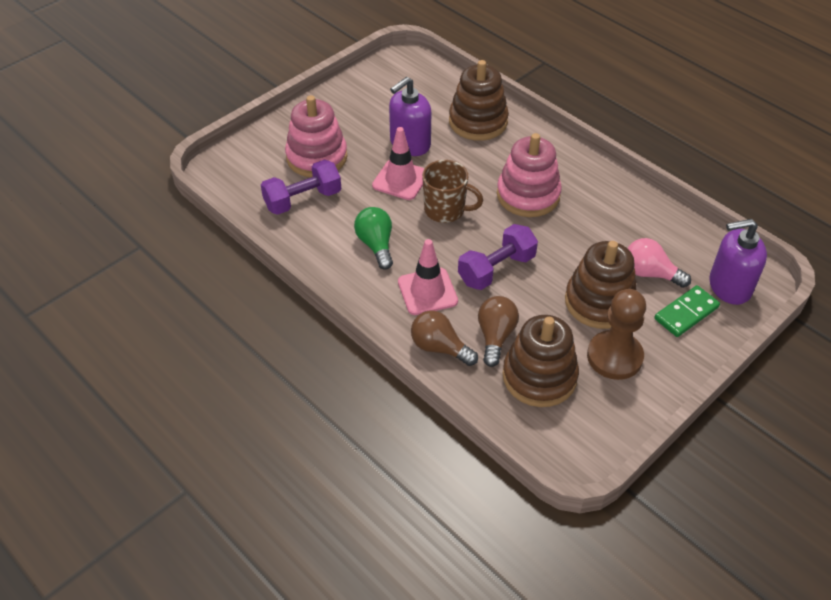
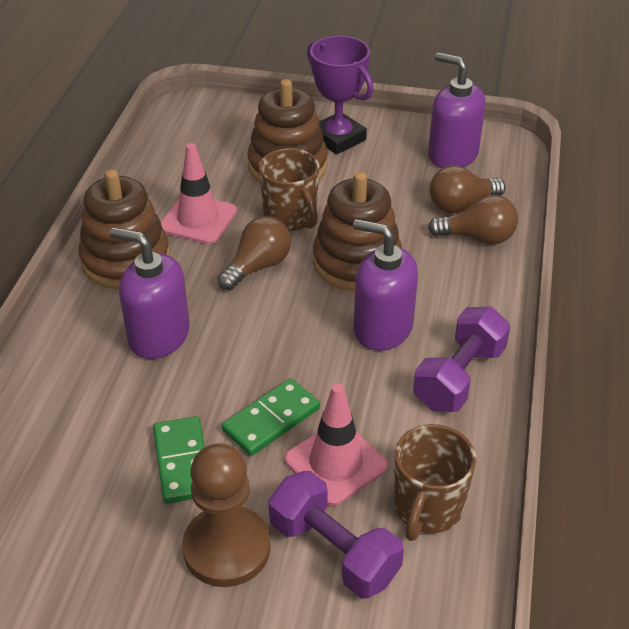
brown light bulb: 2 -> 3
brown mug: 1 -> 2
green domino: 1 -> 2
green light bulb: 1 -> 0
pink light bulb: 1 -> 0
pink stacking toy: 2 -> 0
purple soap dispenser: 2 -> 3
purple trophy: 0 -> 1

